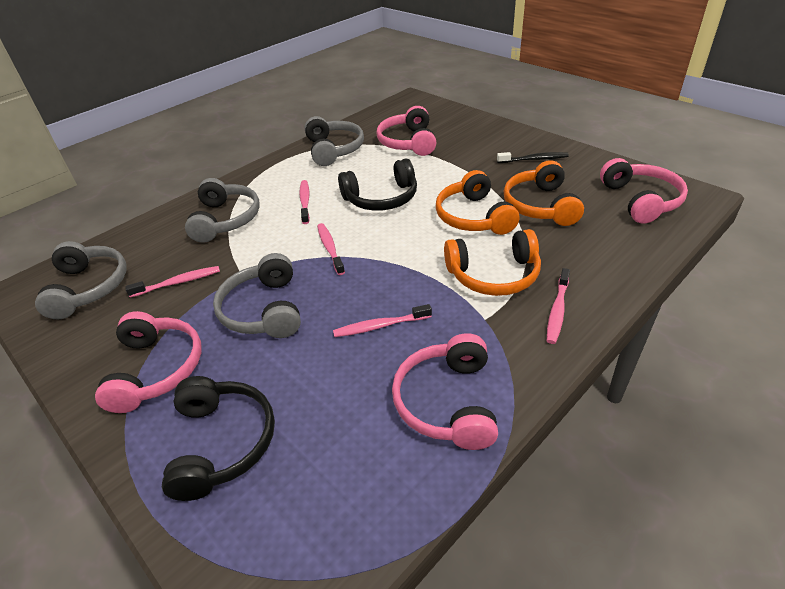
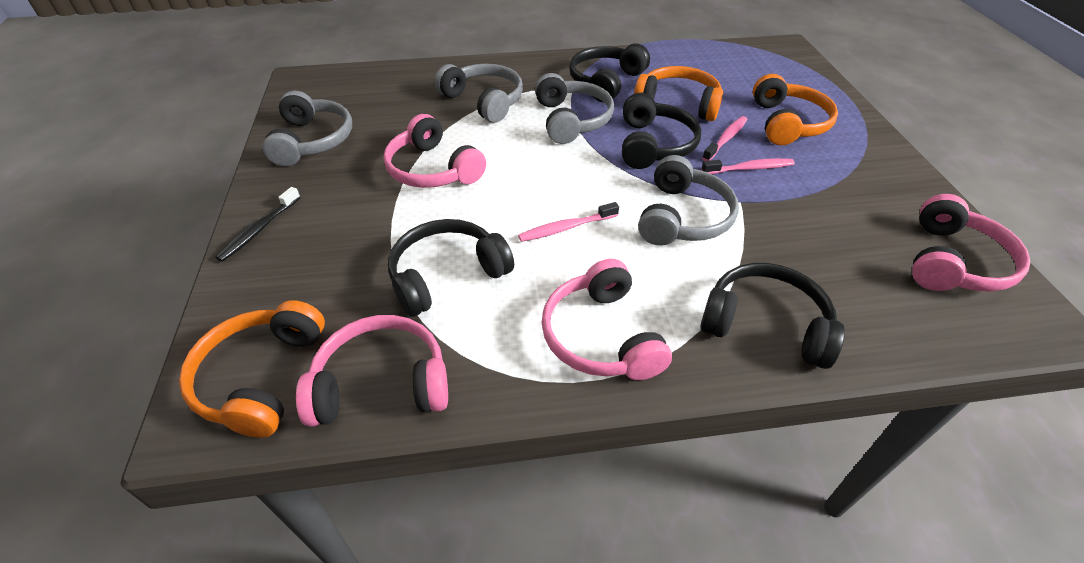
black headphones: 2 -> 4
pink toothbrush: 5 -> 3

